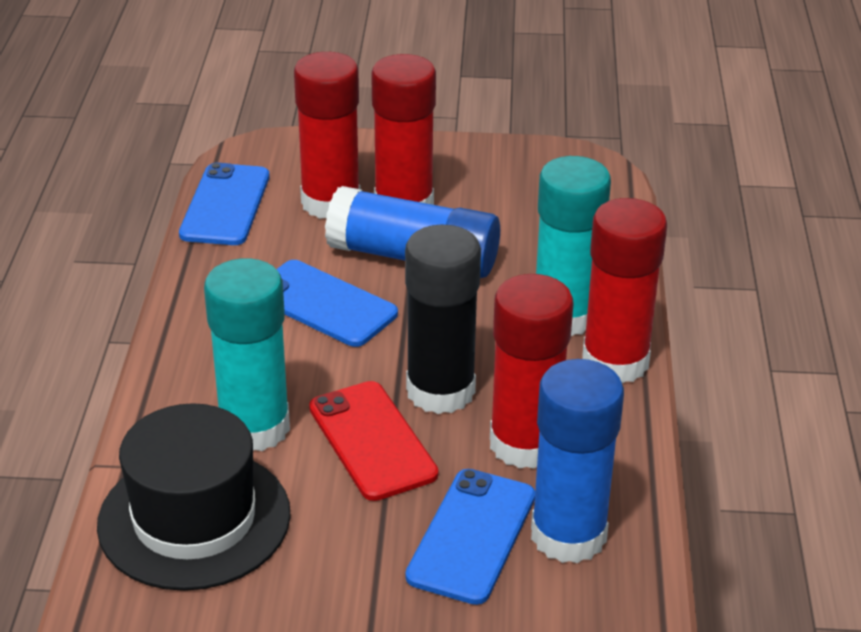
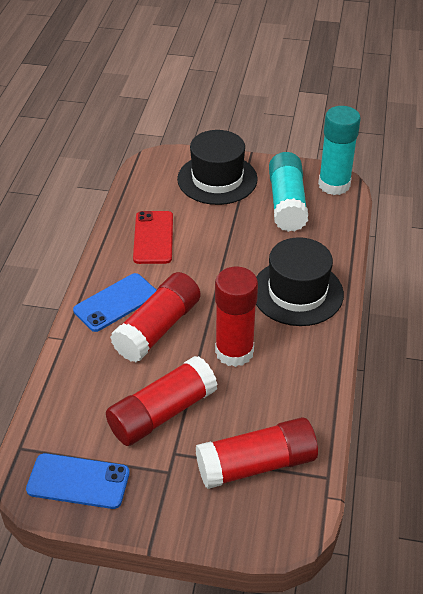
black glue stick: 1 -> 0
black hat: 1 -> 2
blue glue stick: 2 -> 0
blue phone: 3 -> 2

